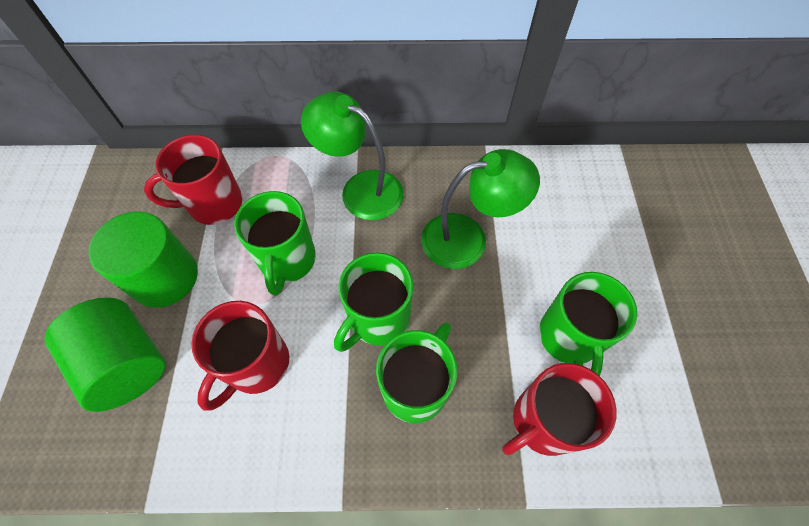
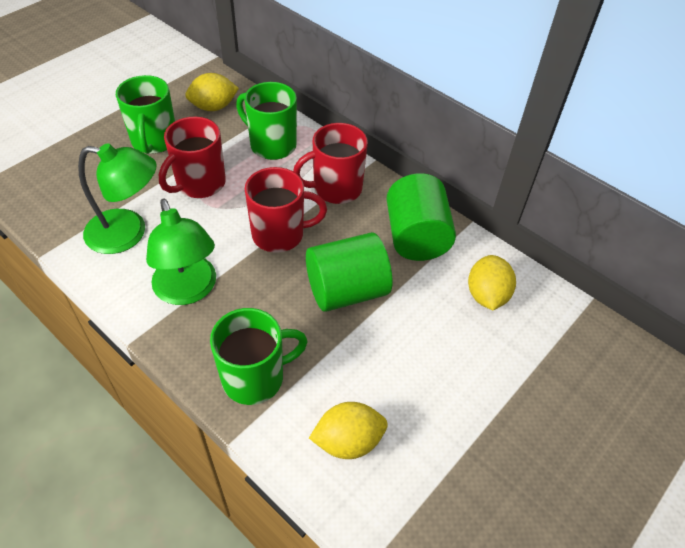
green mug: 4 -> 3
yellow lemon: 0 -> 3

